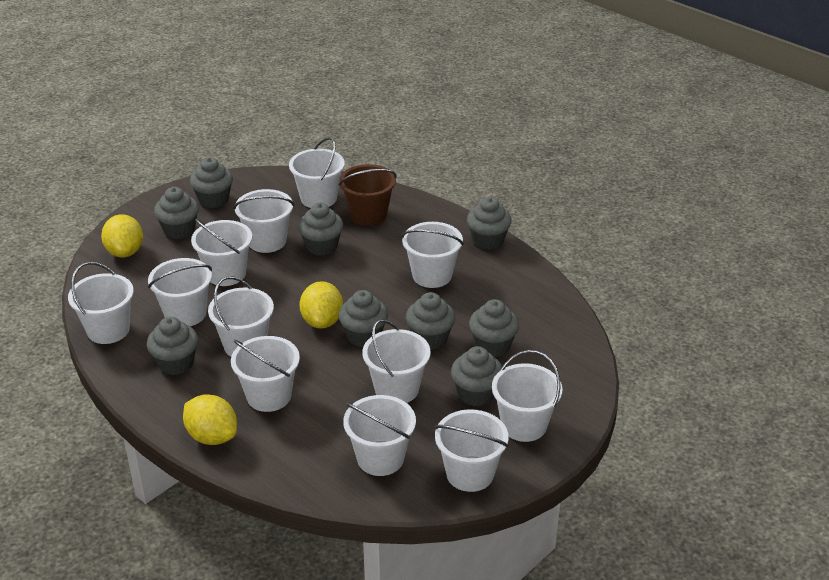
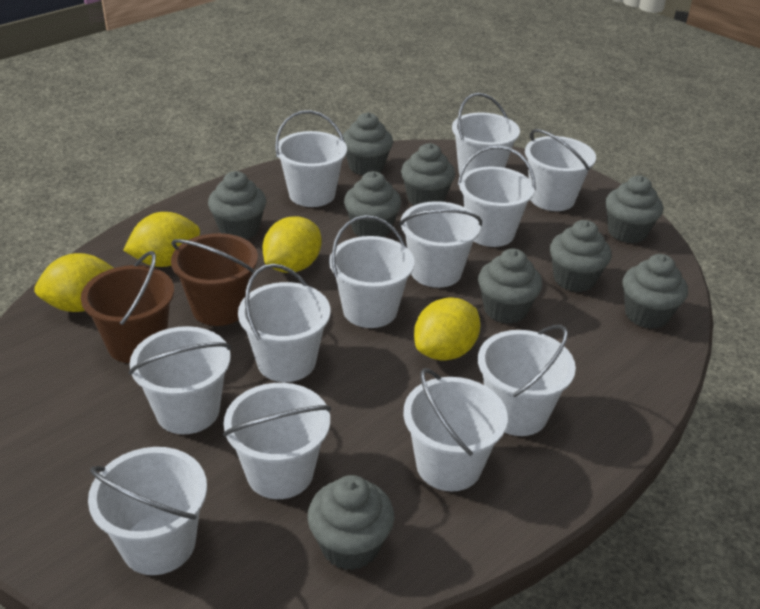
brown bucket: 1 -> 2
yellow lemon: 3 -> 4

